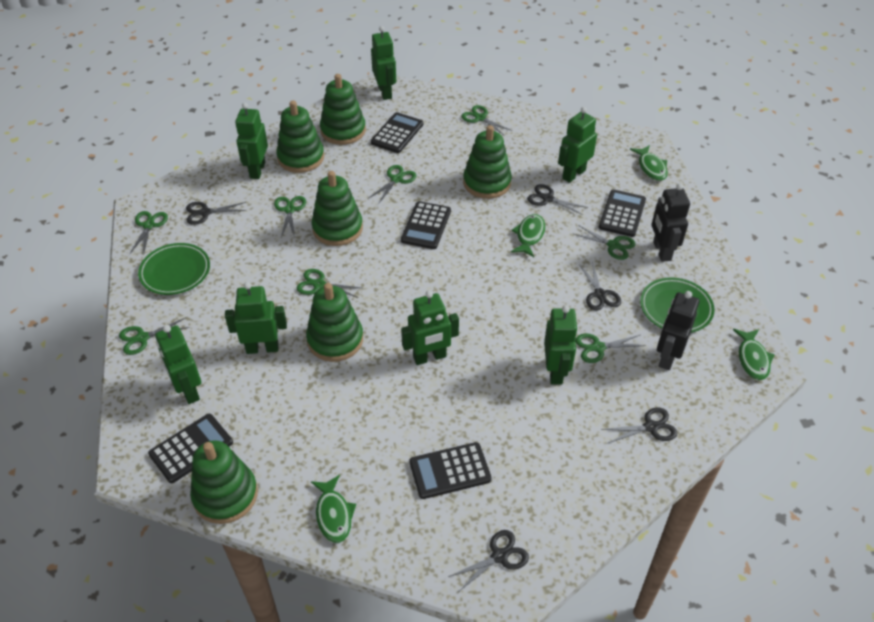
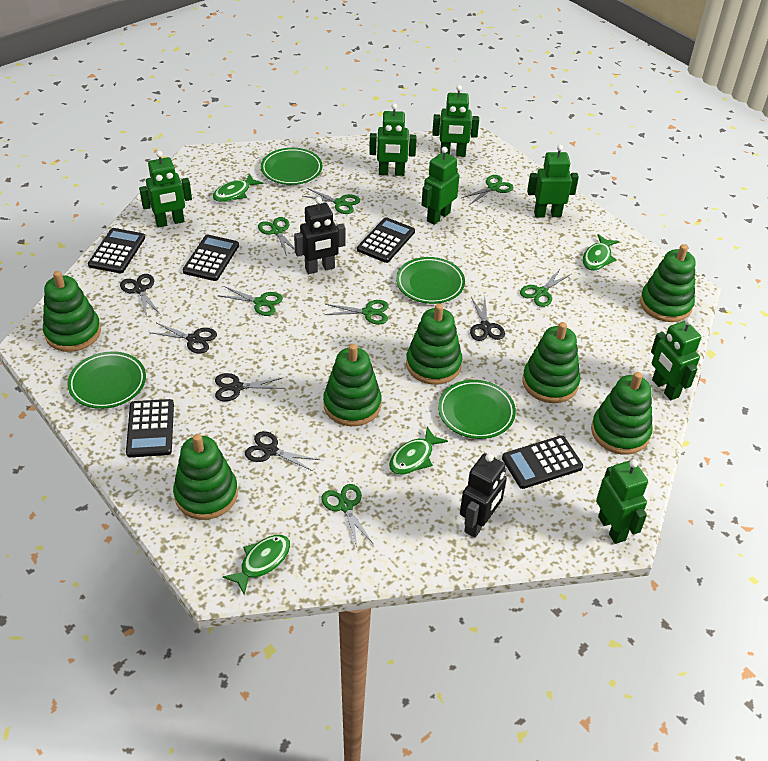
green plate: 2 -> 4
green scissors: 8 -> 7
green stacking toy: 6 -> 7

